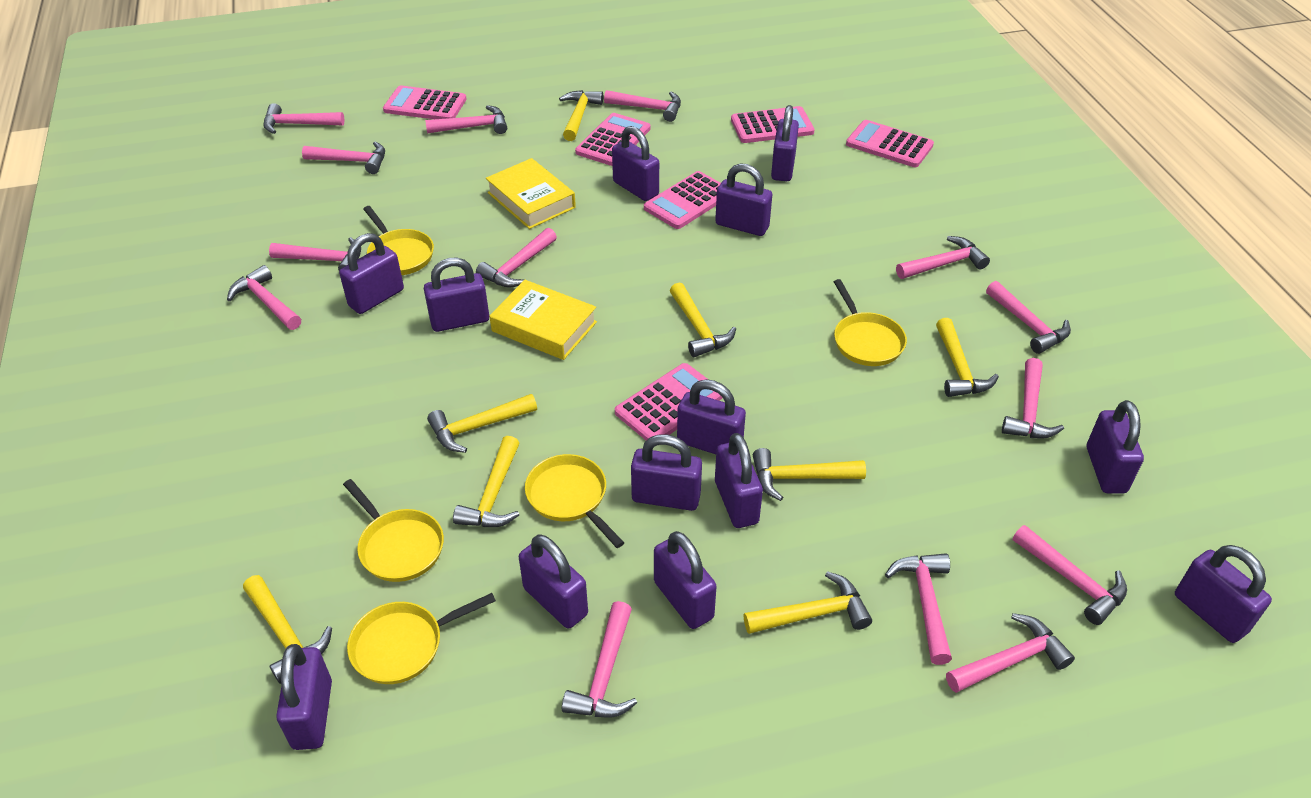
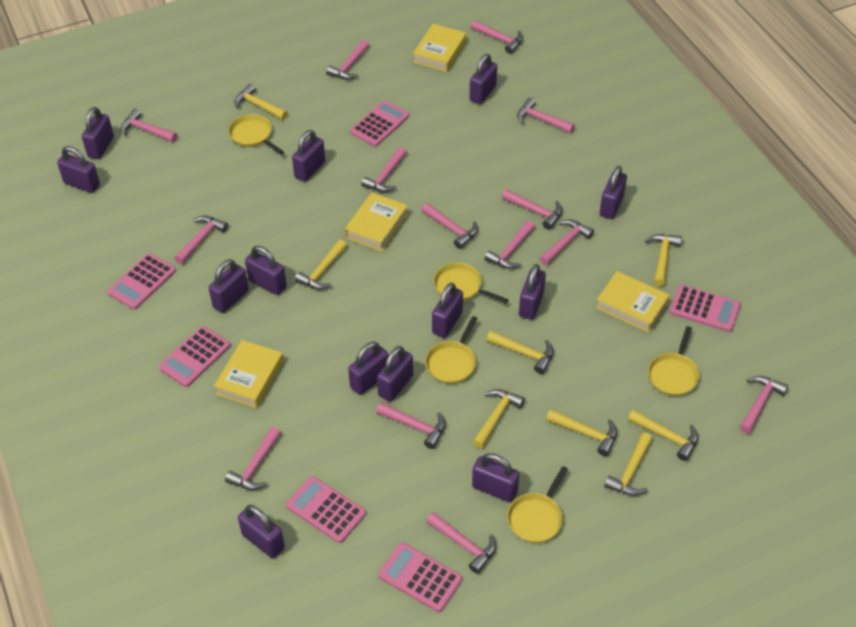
yellow book: 2 -> 4

